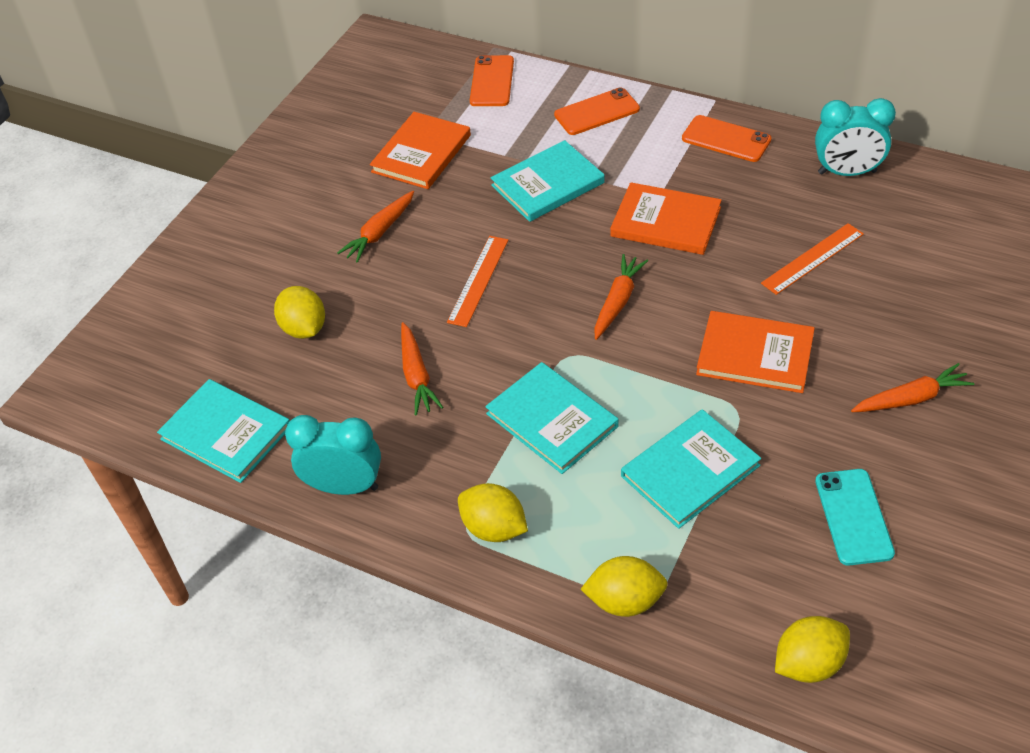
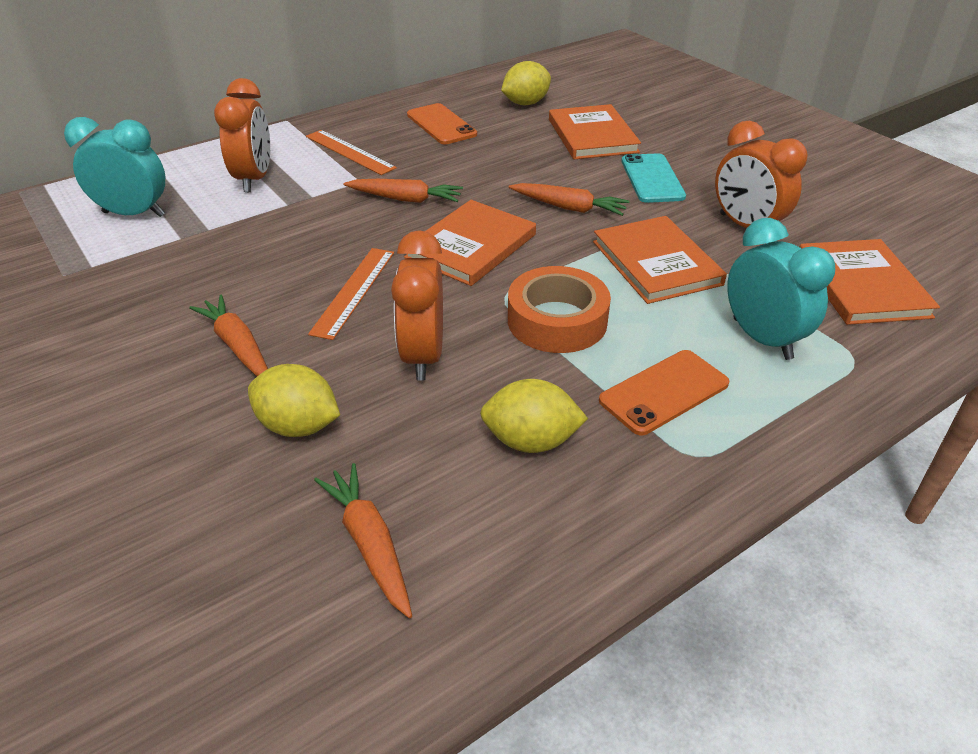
orange book: 3 -> 4
orange clock: 0 -> 3
orange phone: 3 -> 2
orange tape: 0 -> 1
turquoise book: 4 -> 0
yellow lemon: 4 -> 3

